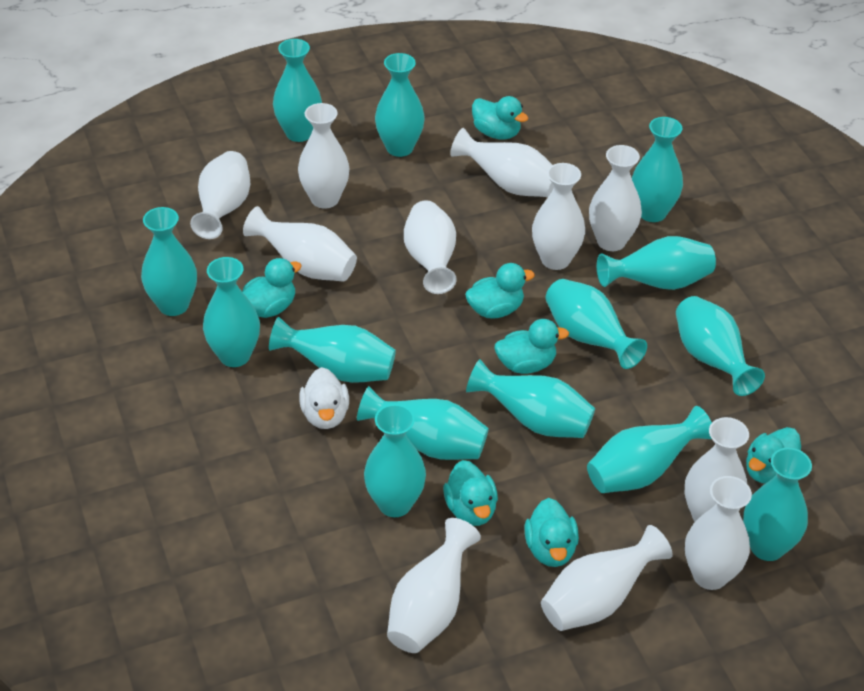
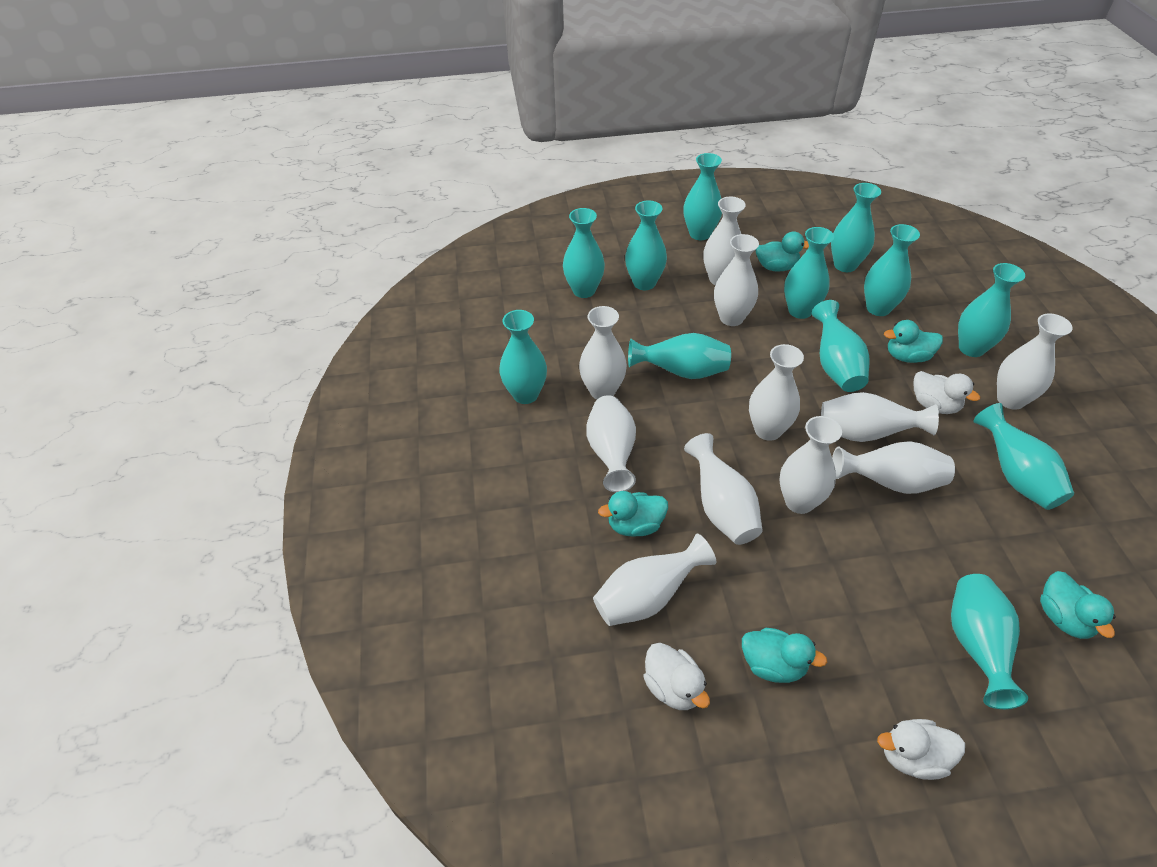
turquoise duck: 7 -> 5
turquoise vase: 14 -> 12
white duck: 1 -> 3

